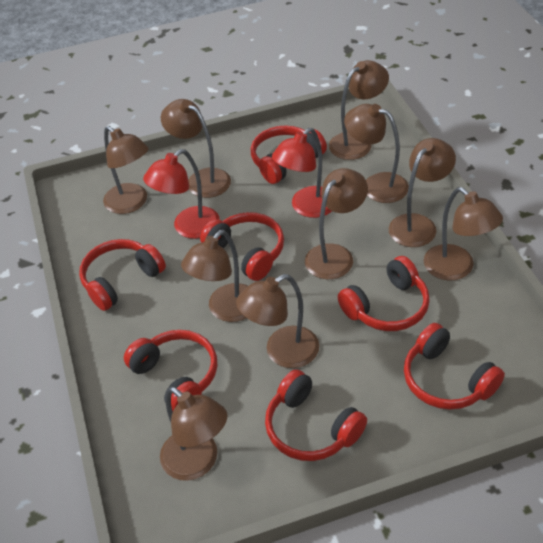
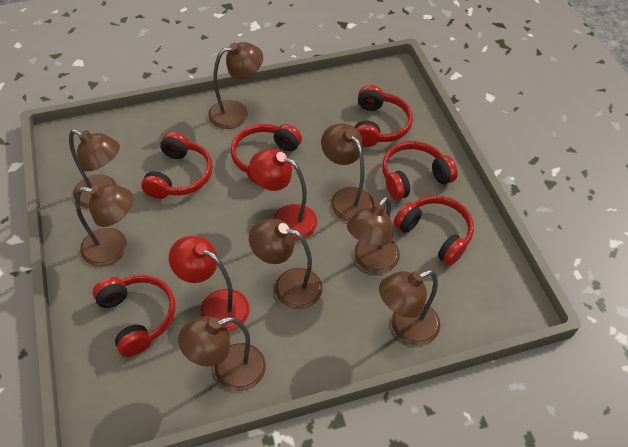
brown lamp: 10 -> 8
red headphones: 7 -> 6

